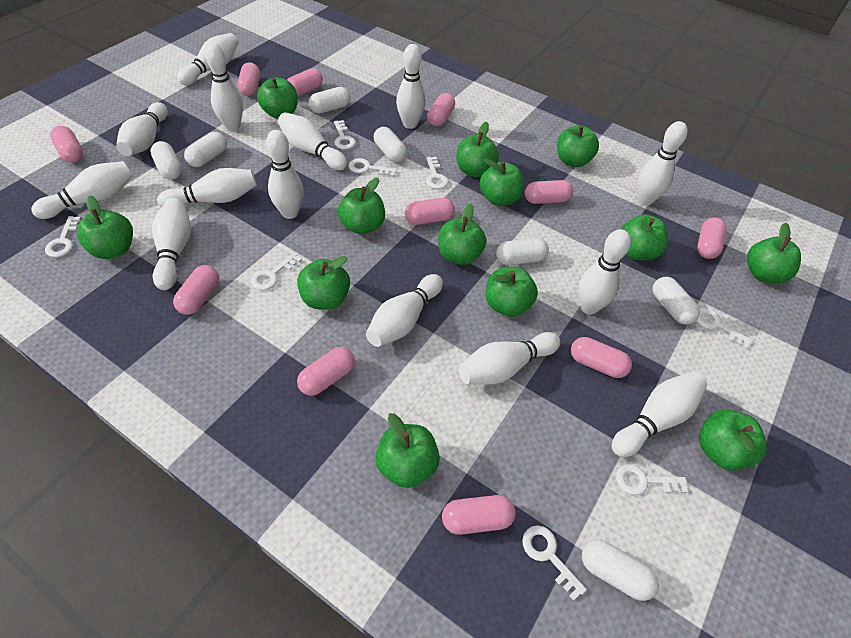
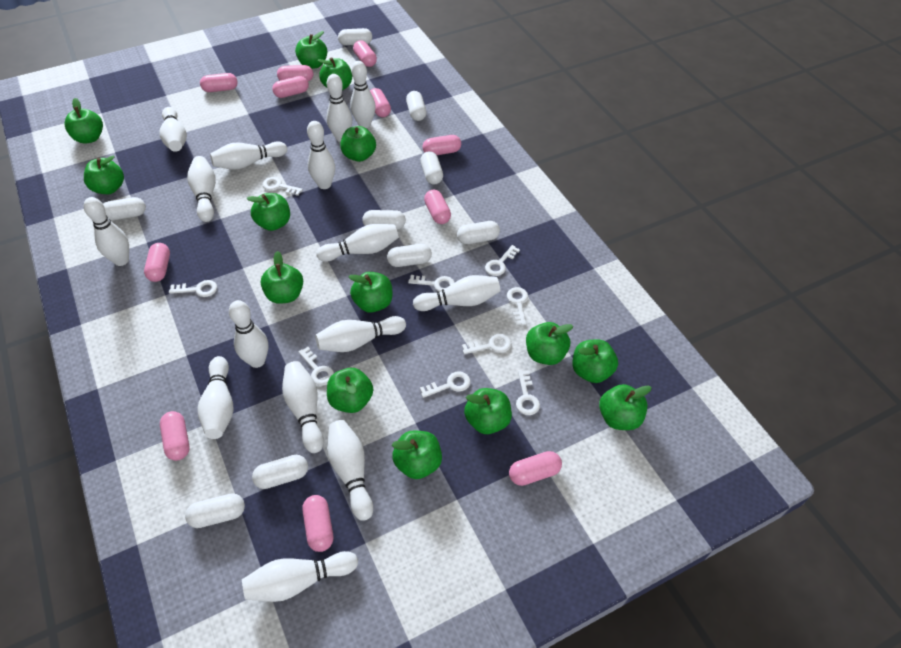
green apple: 13 -> 14
white bowling pin: 14 -> 15
white capsule: 7 -> 9
white key: 8 -> 9

